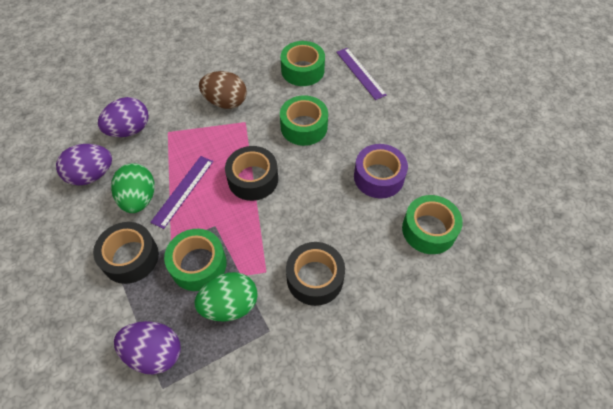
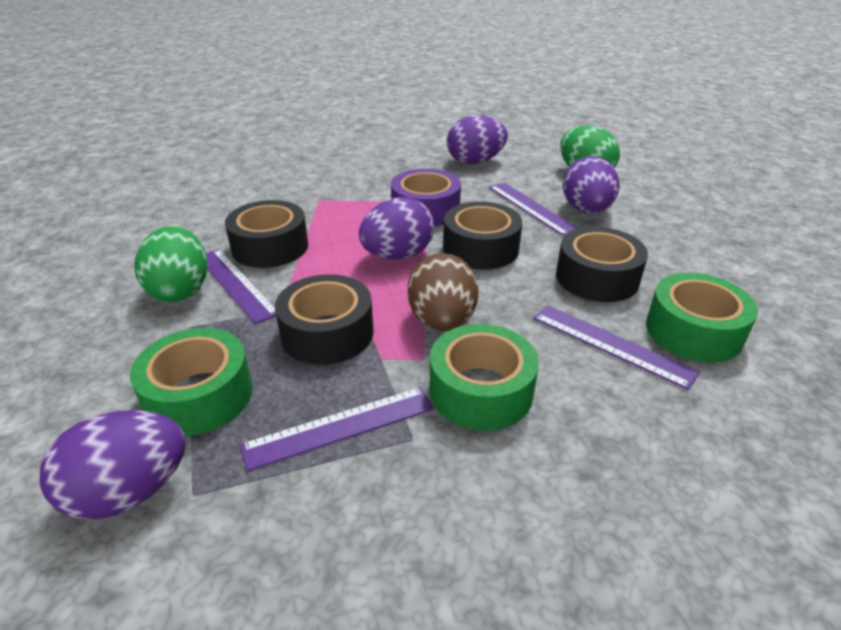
black tape: 3 -> 4
green tape: 4 -> 3
purple egg: 3 -> 4
purple ruler: 2 -> 4

